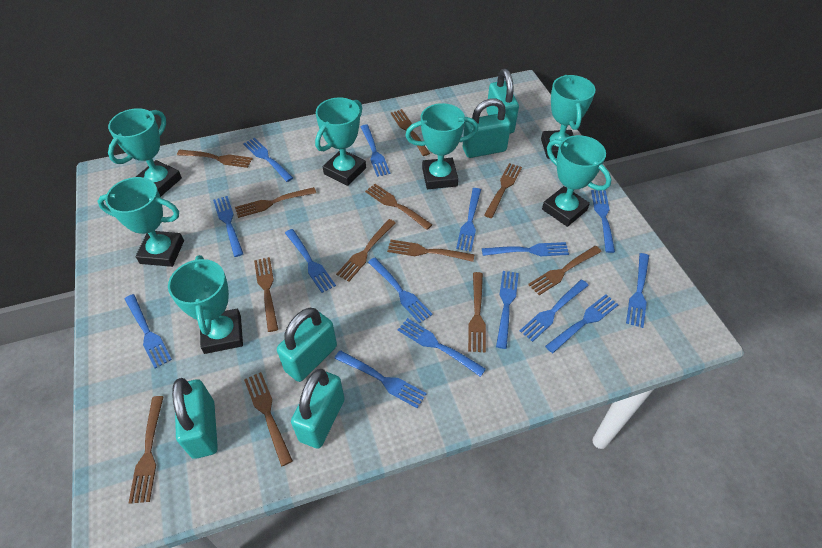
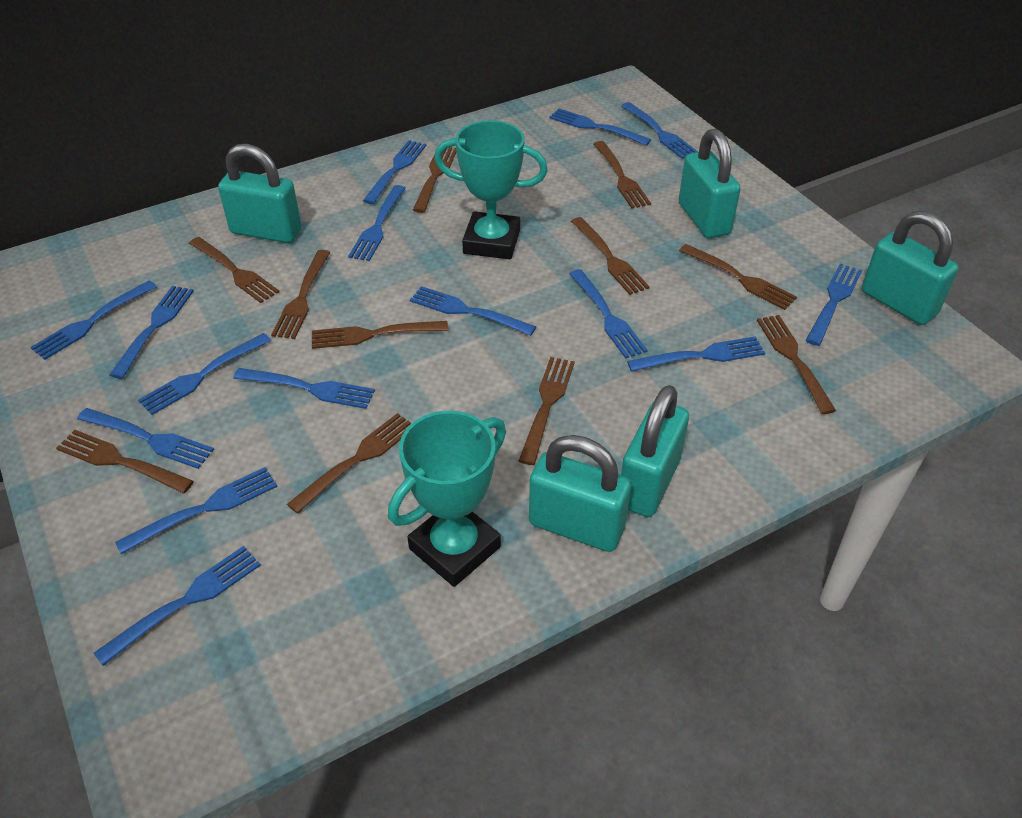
brown fork: 12 -> 11
turquoise trophy: 7 -> 2

